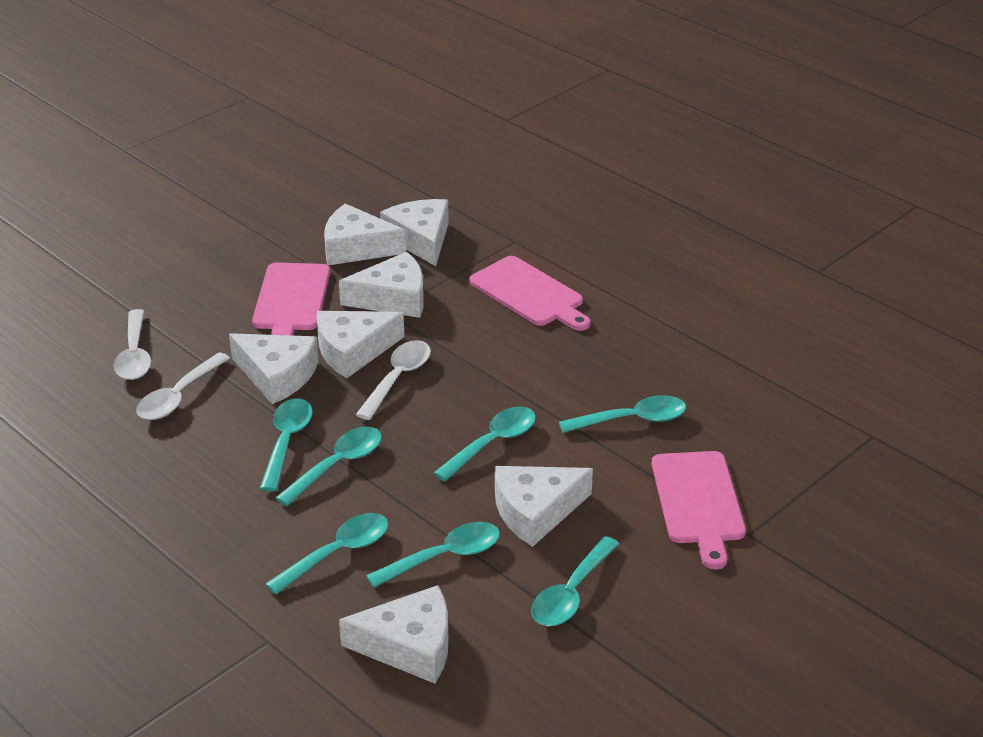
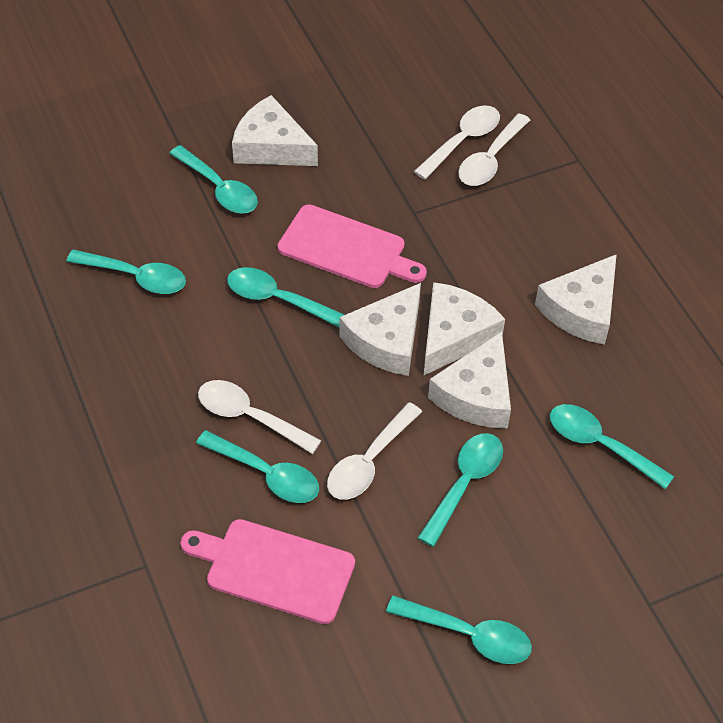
pink cutting board: 3 -> 2
white cheese: 7 -> 5
white spoon: 3 -> 4

